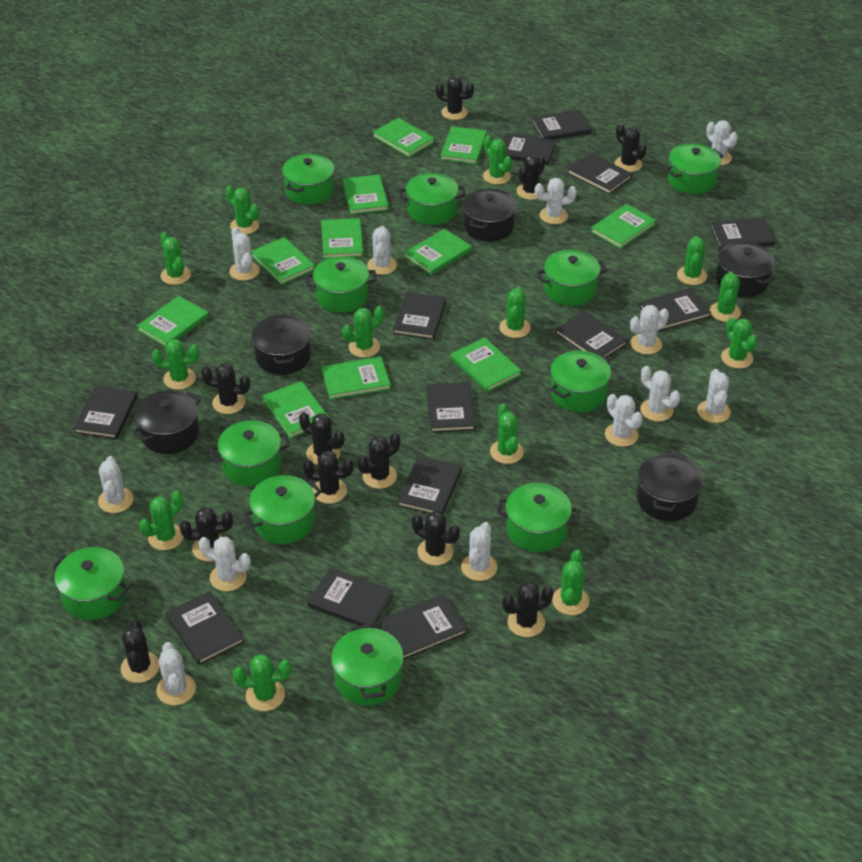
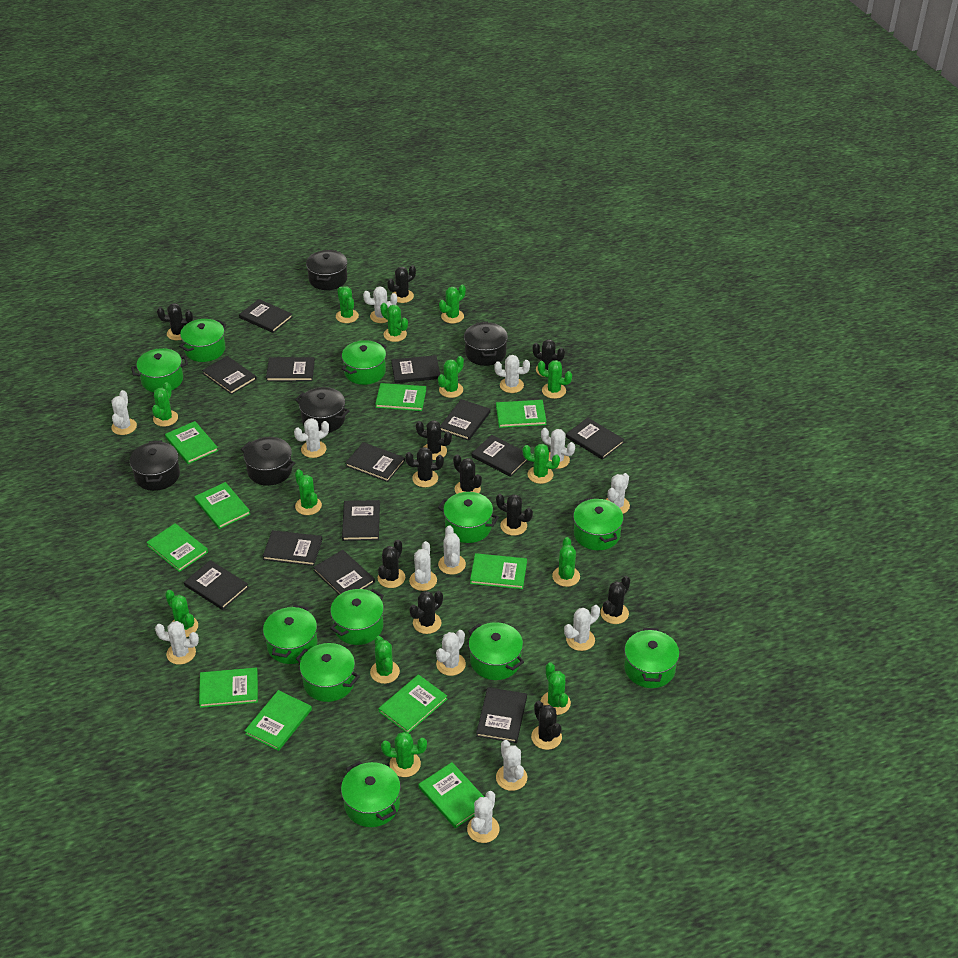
green book: 11 -> 10
white cactus: 12 -> 13

